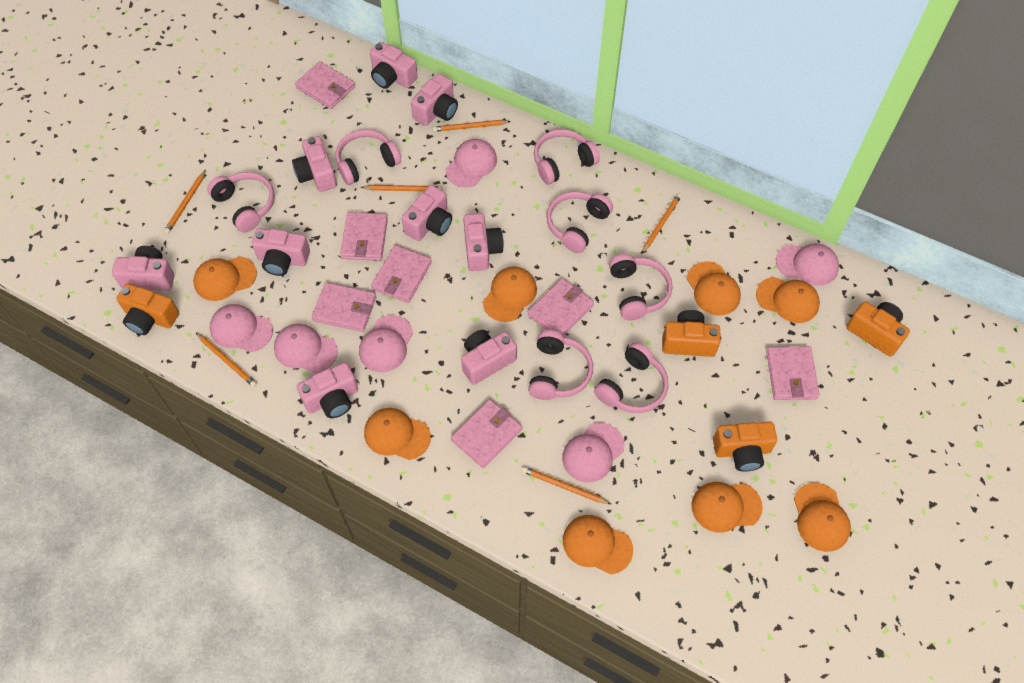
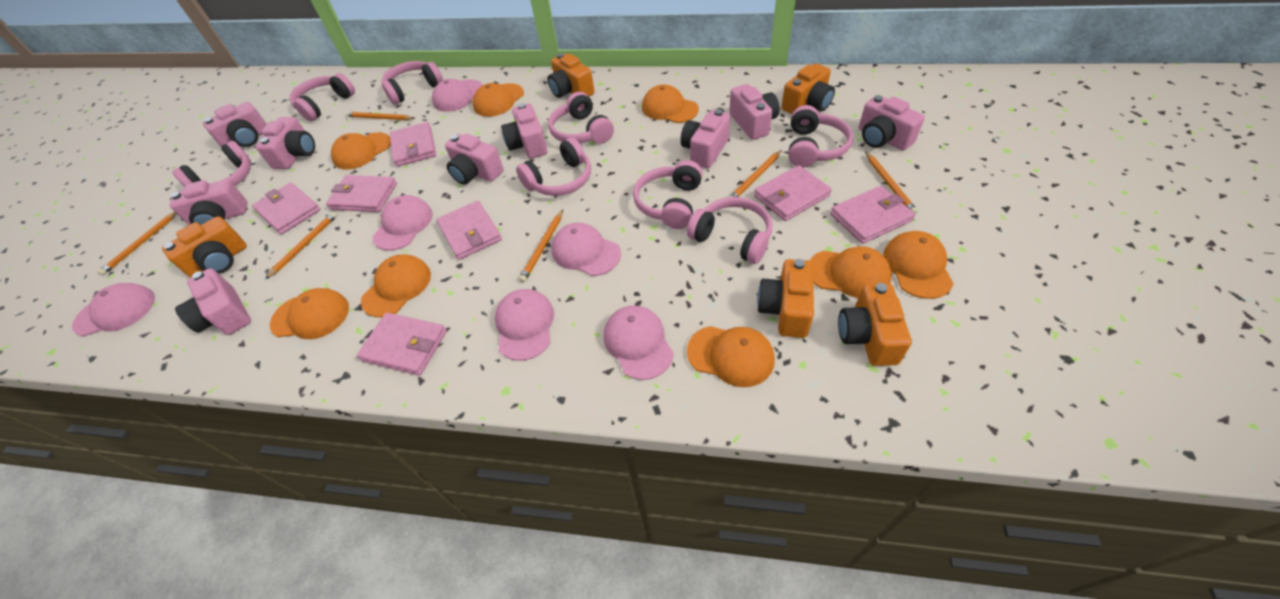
orange camera: 4 -> 5
pink headphones: 7 -> 8

